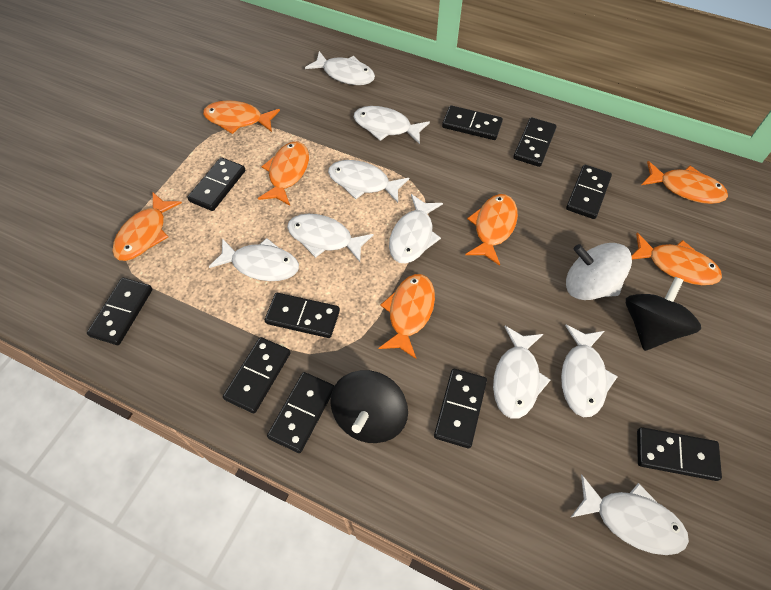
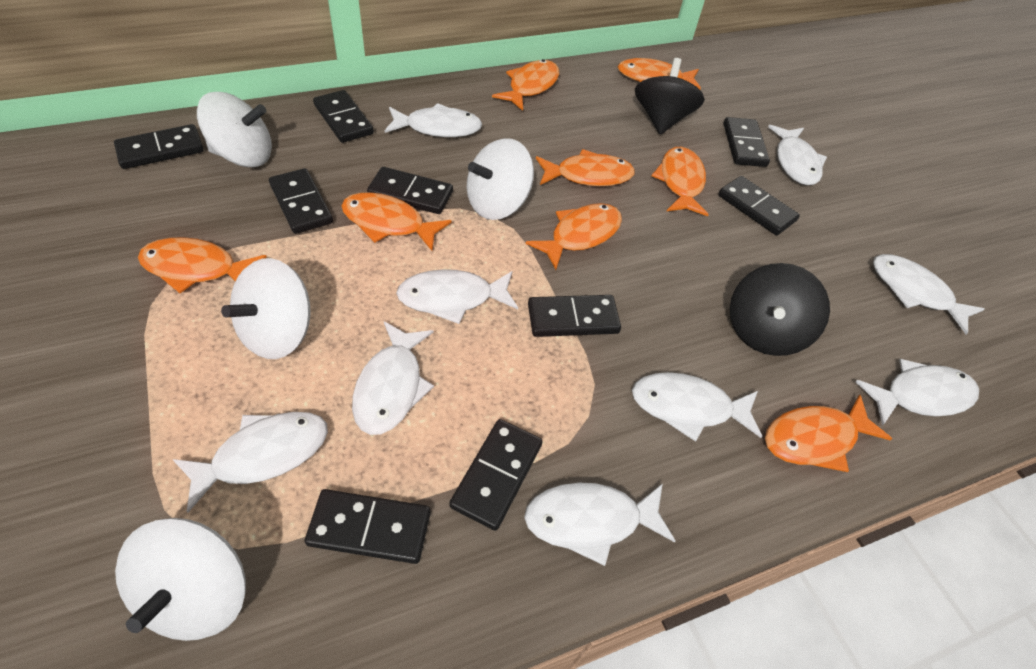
black domino: 10 -> 9
orange fish: 7 -> 8
white spinning top: 1 -> 4

